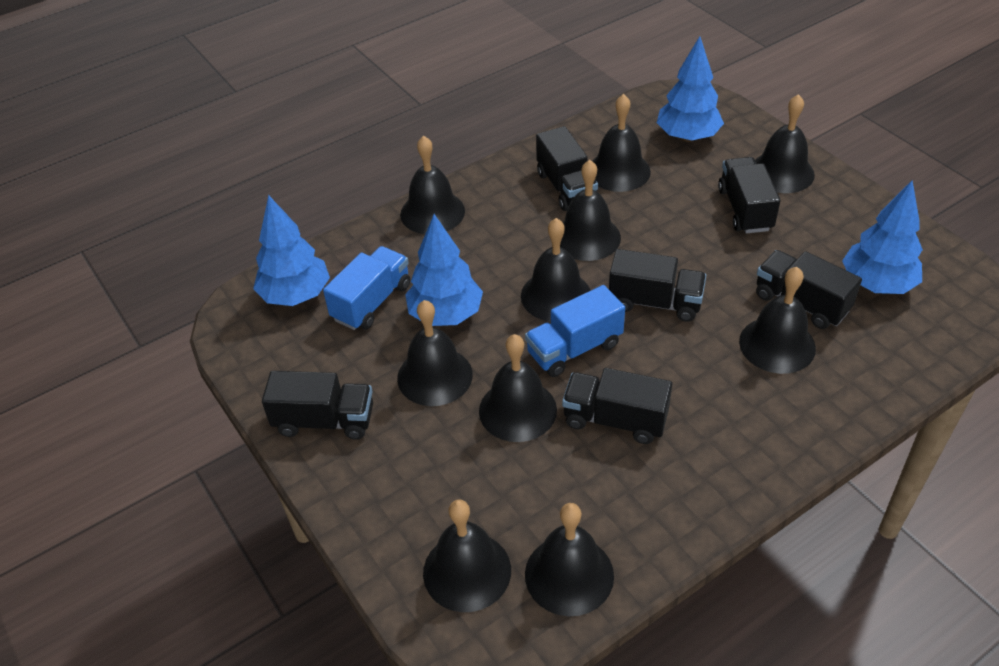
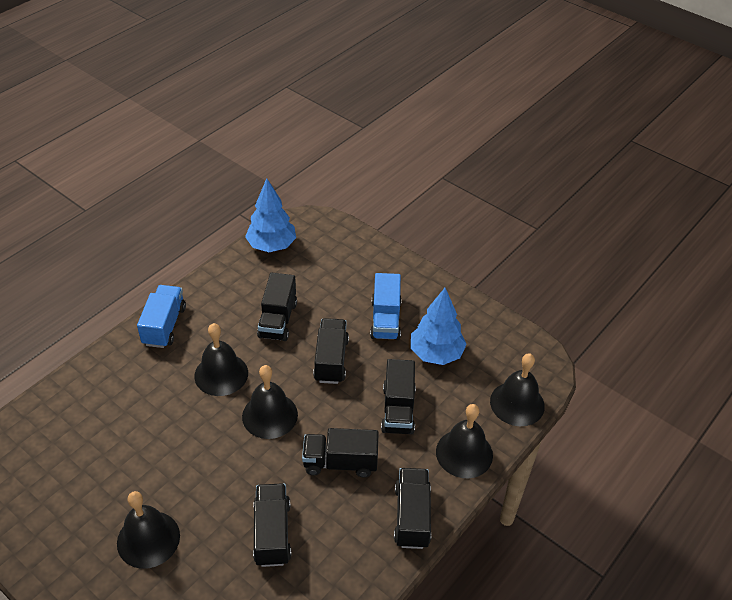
black bell: 10 -> 5
blue tree: 4 -> 2

